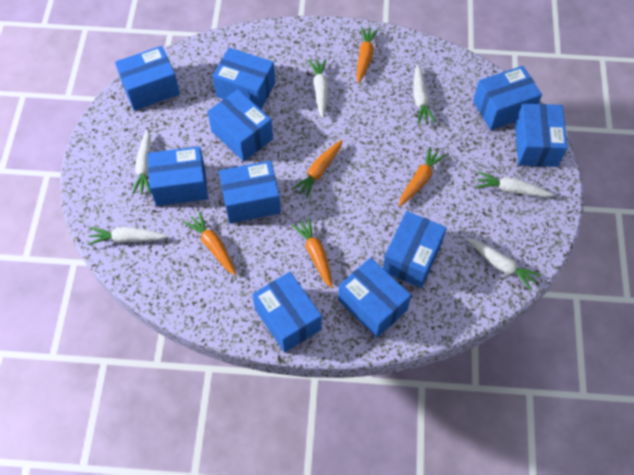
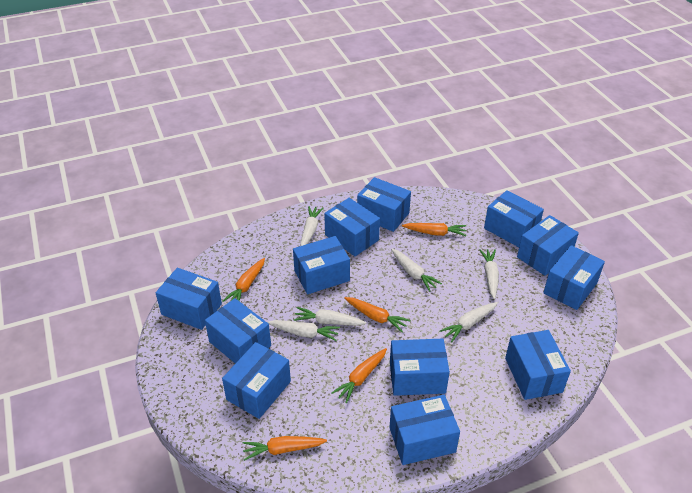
blue box: 10 -> 12

